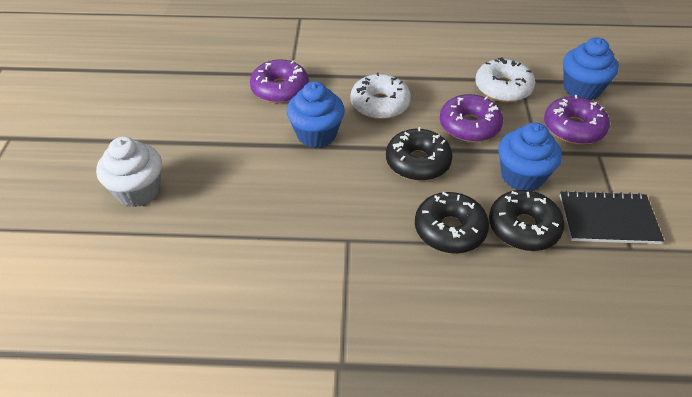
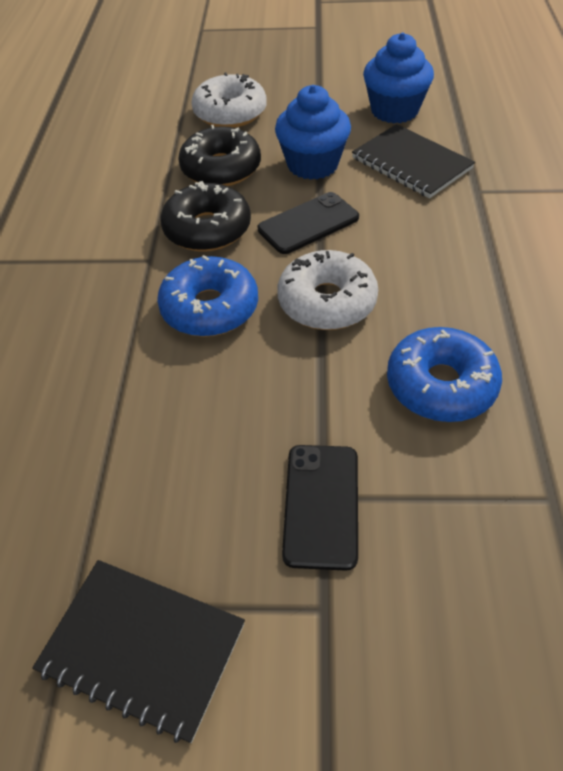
black donut: 3 -> 2
black notebook: 1 -> 2
black phone: 0 -> 2
blue cupcake: 3 -> 2
blue donut: 0 -> 2
purple donut: 3 -> 0
white cupcake: 1 -> 0

